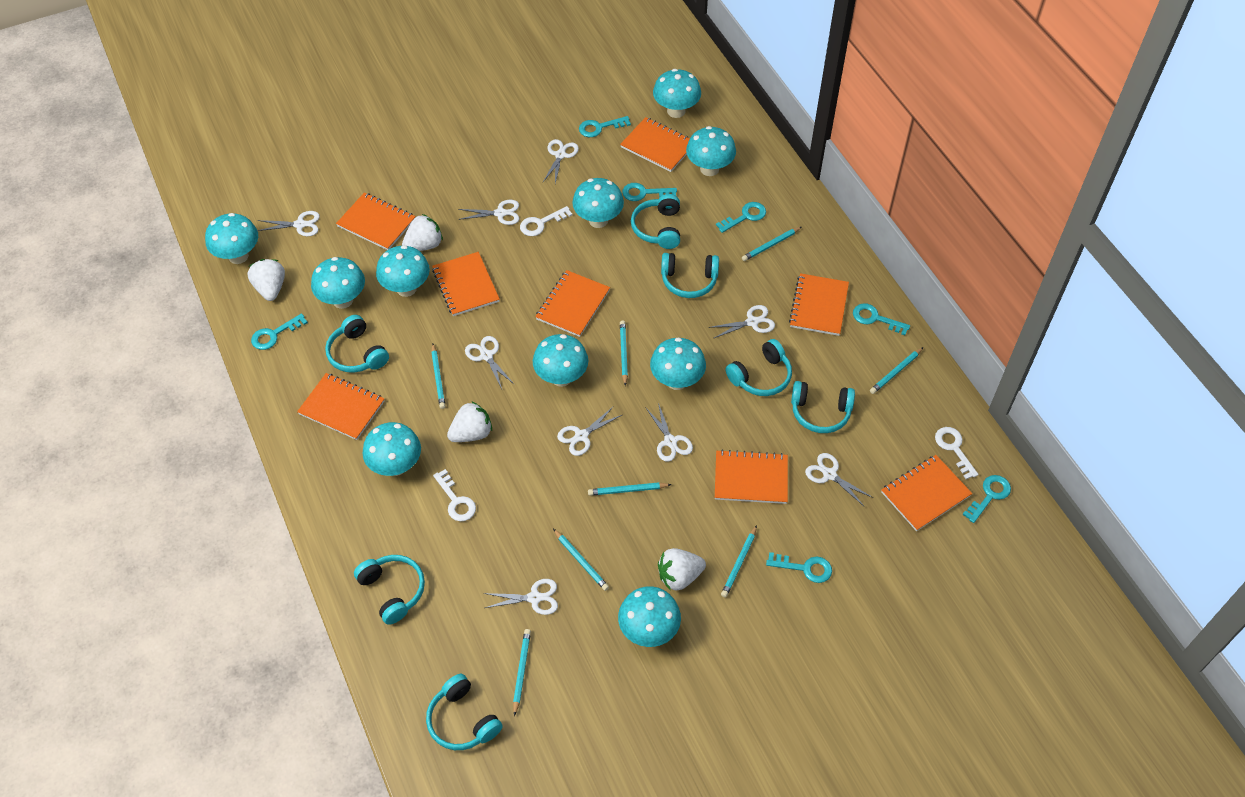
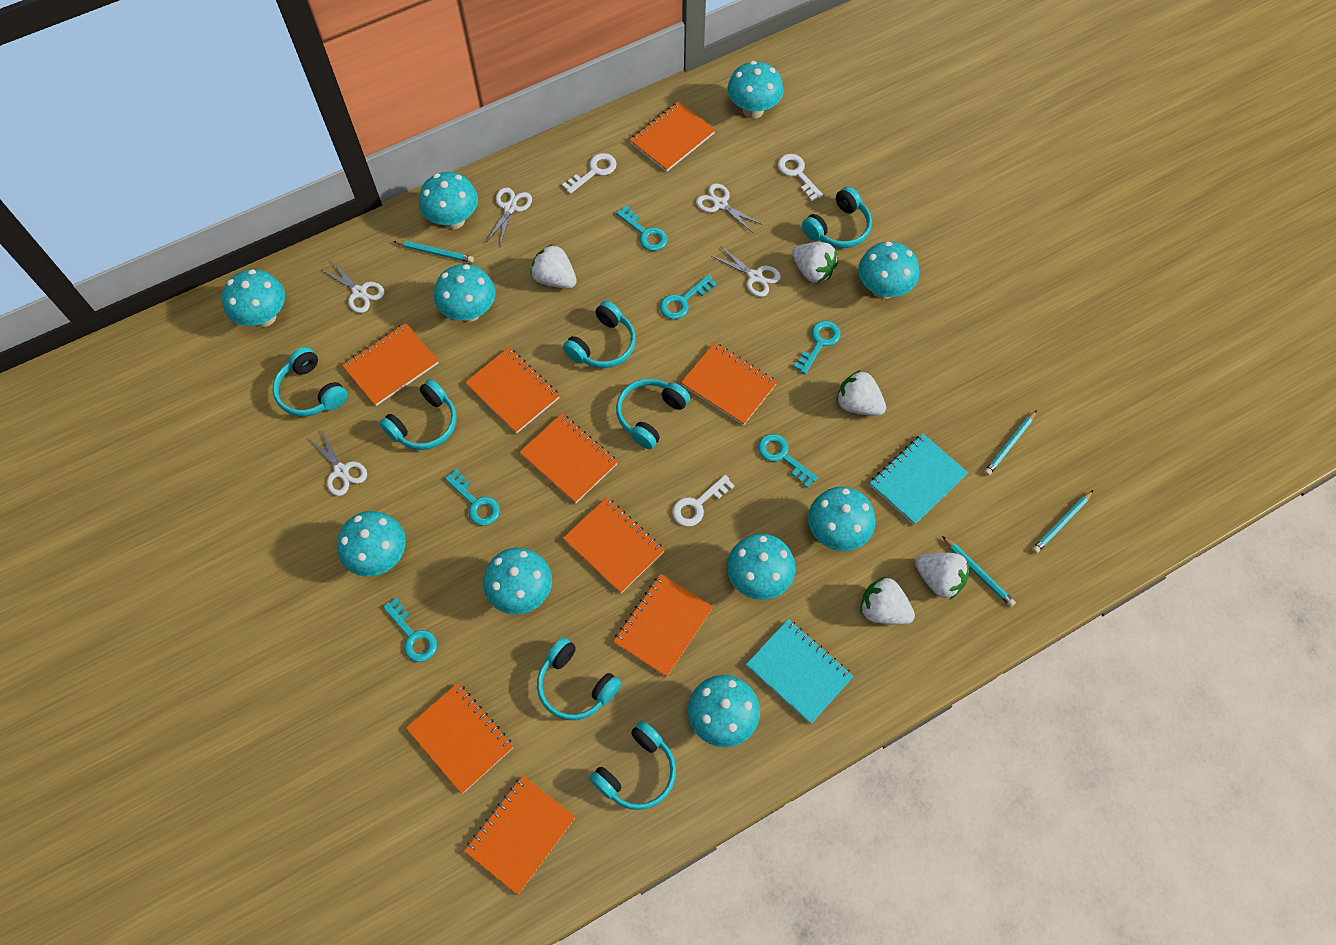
orange notebook: 8 -> 9
turquoise key: 7 -> 6
turquoise notebook: 0 -> 2
turquoise pencil: 8 -> 4
white scissors: 9 -> 5
white strawberry: 4 -> 5

